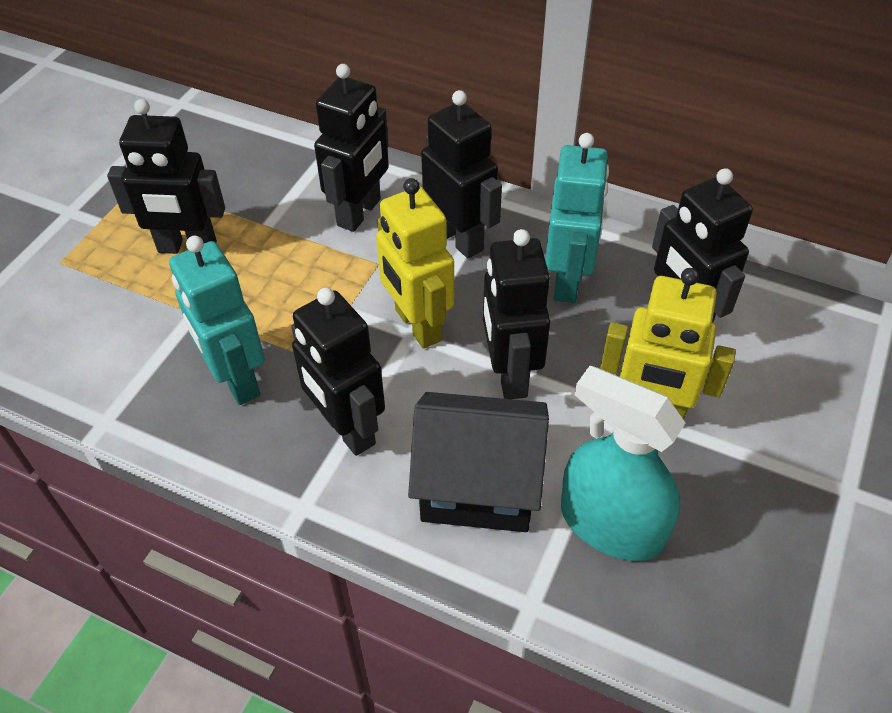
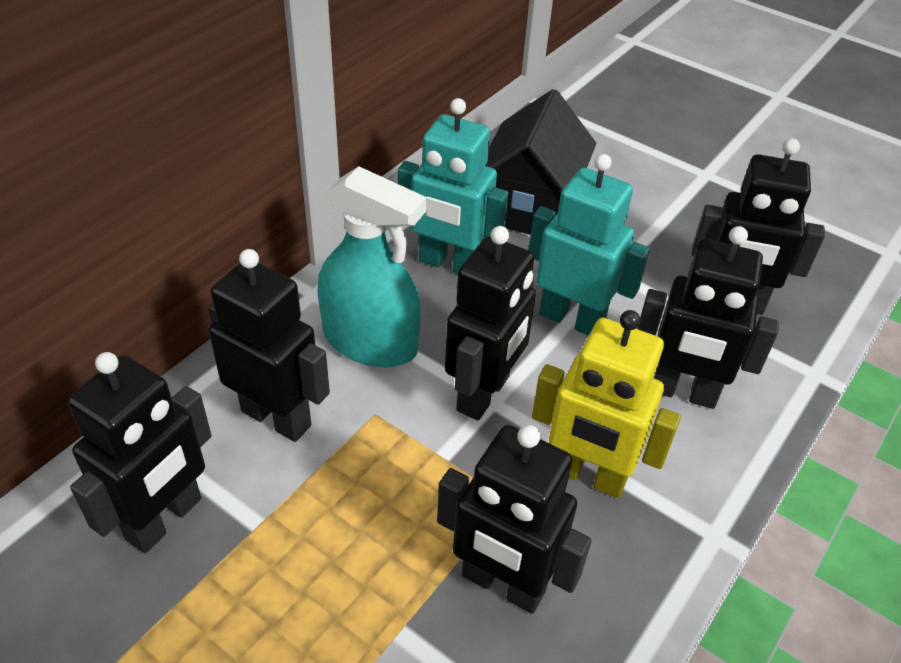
yellow robot: 2 -> 1

